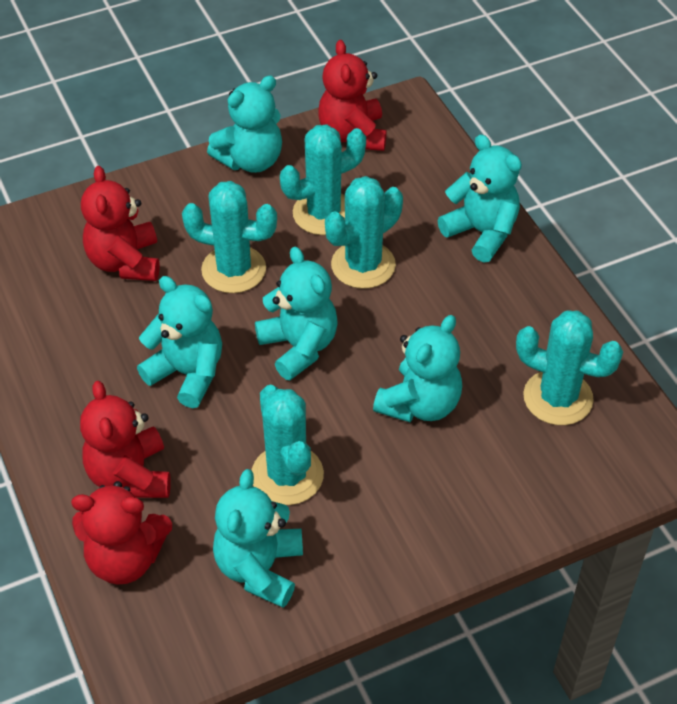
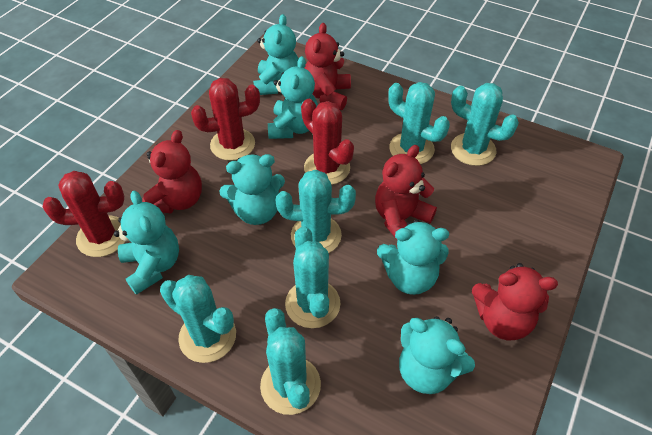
red cactus: 0 -> 3
turquoise cactus: 5 -> 6

